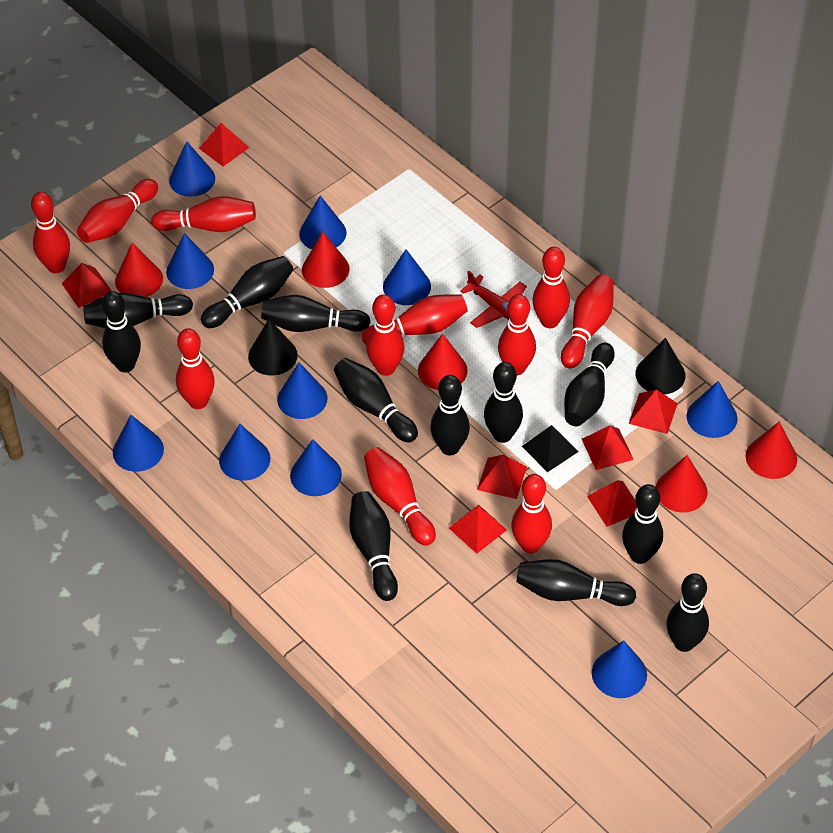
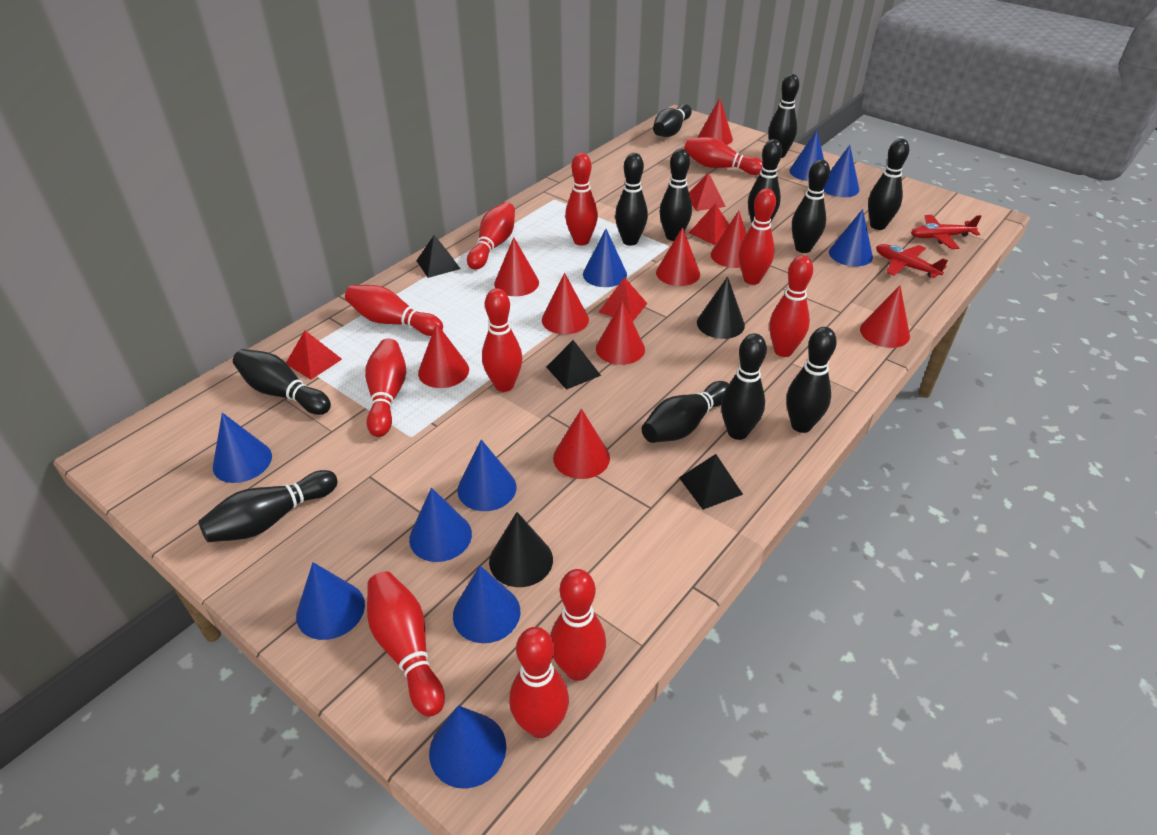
black pyramid: 1 -> 3
red cone: 5 -> 9
red plane: 1 -> 2
red pyramid: 7 -> 4

